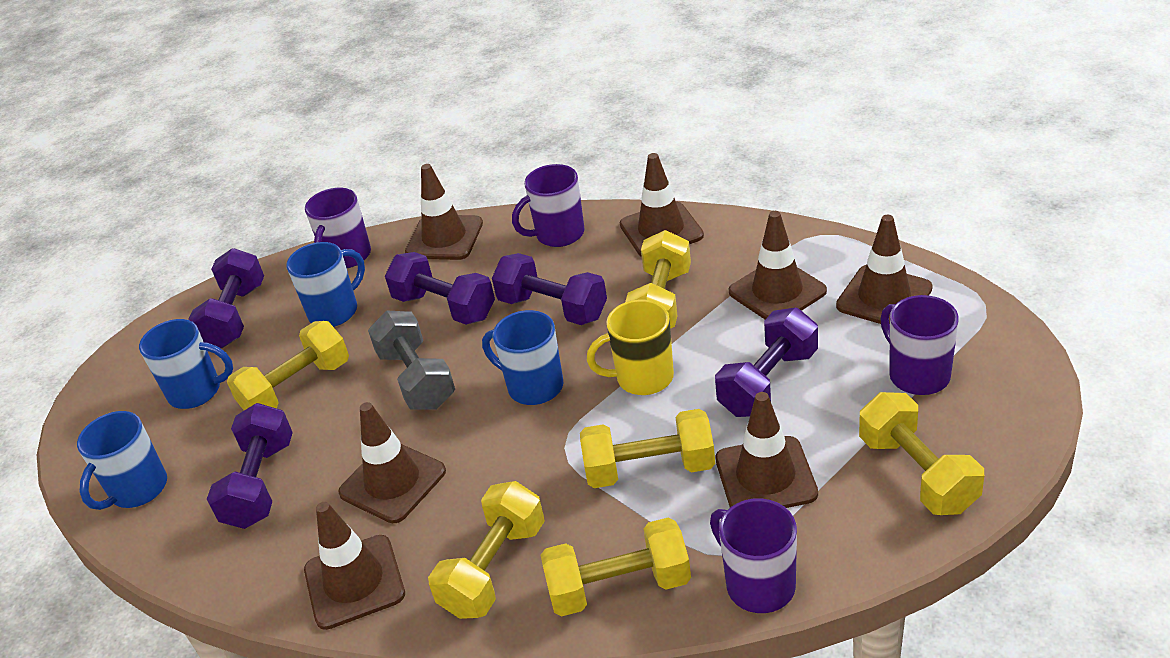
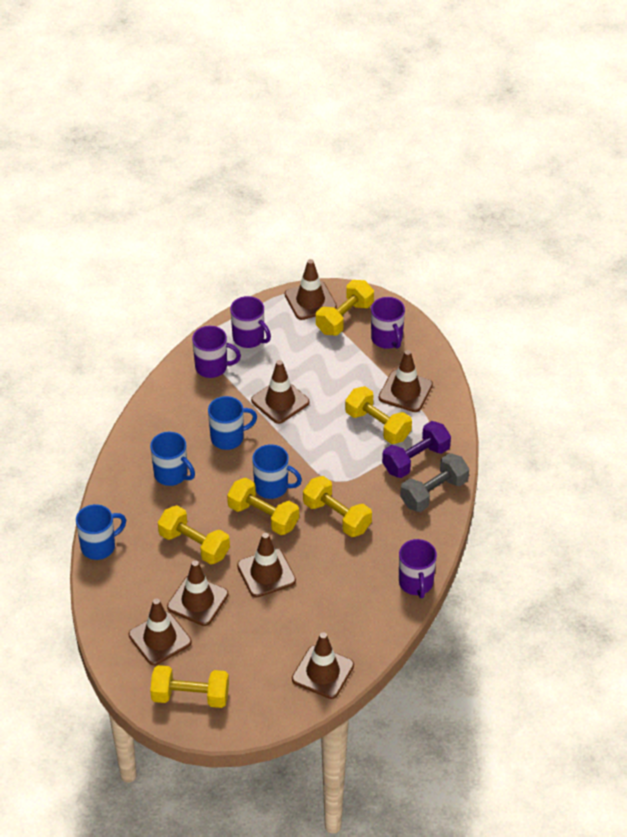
purple dumbbell: 5 -> 1
yellow mug: 1 -> 0

